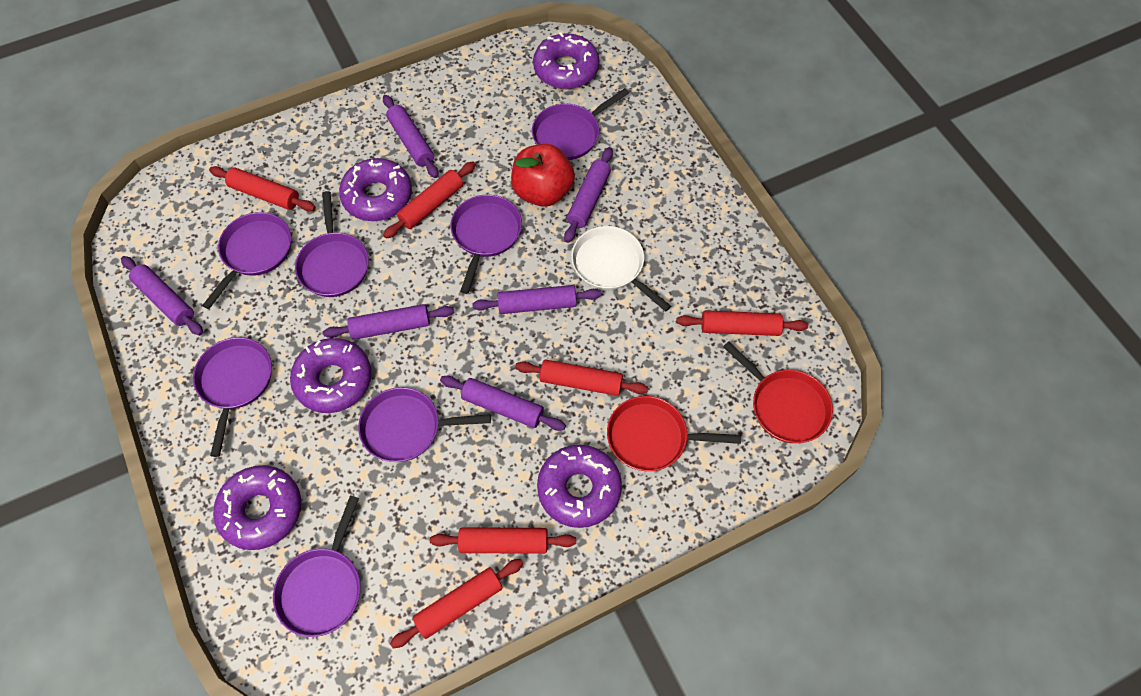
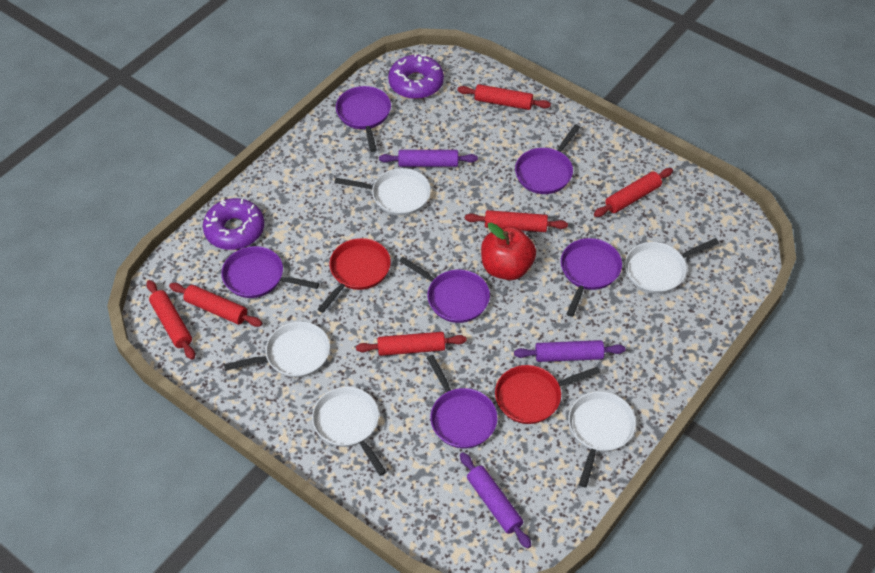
purple donut: 5 -> 2
purple pan: 7 -> 6
purple rolling pin: 6 -> 3
white pan: 1 -> 5

